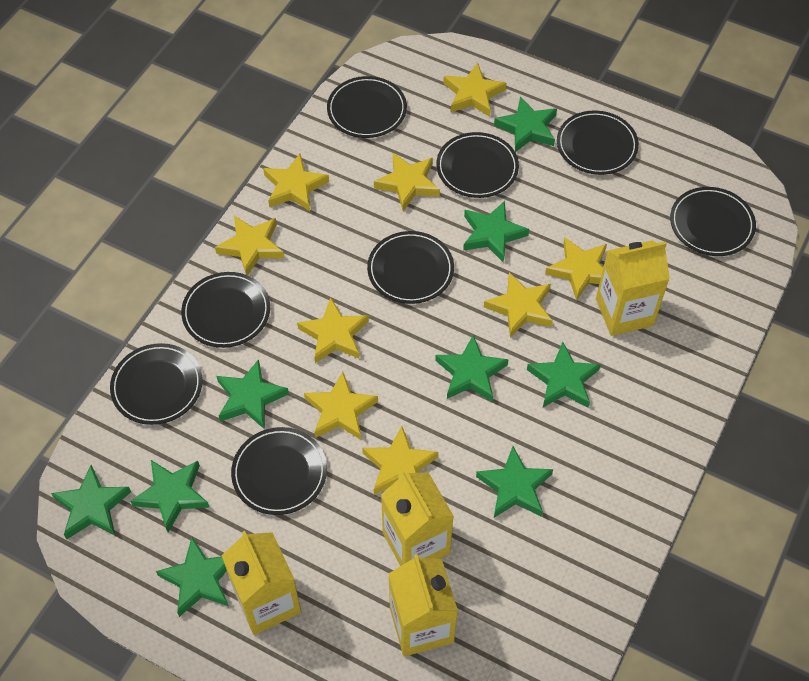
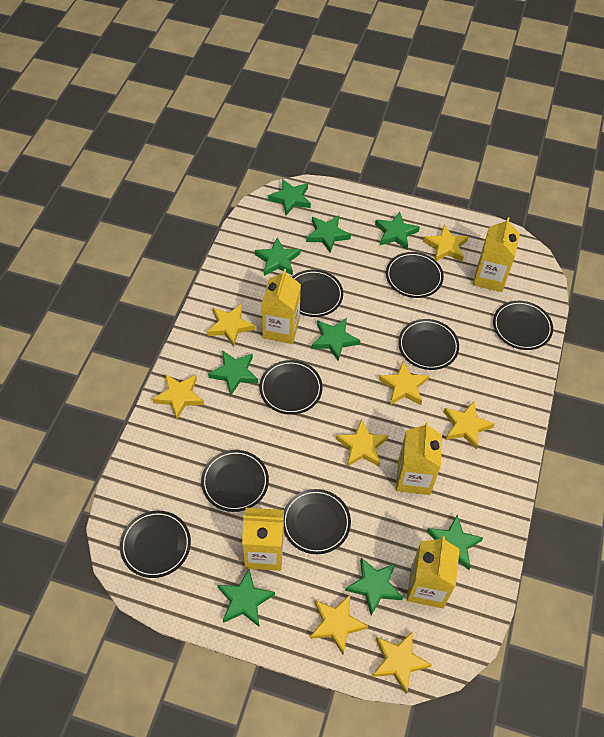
yellow carton: 4 -> 5
yellow star: 9 -> 8

